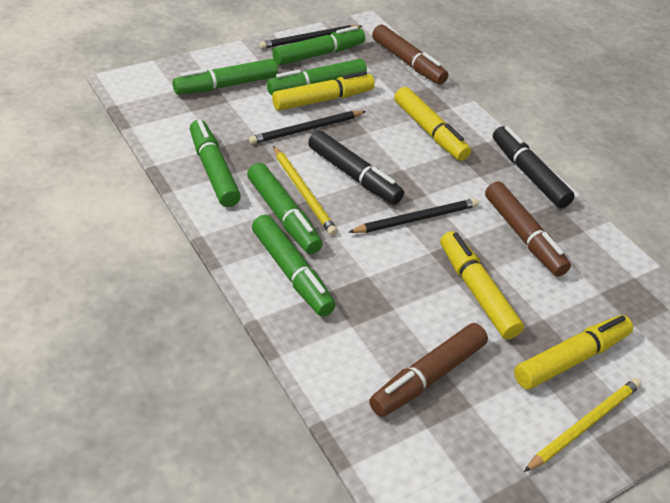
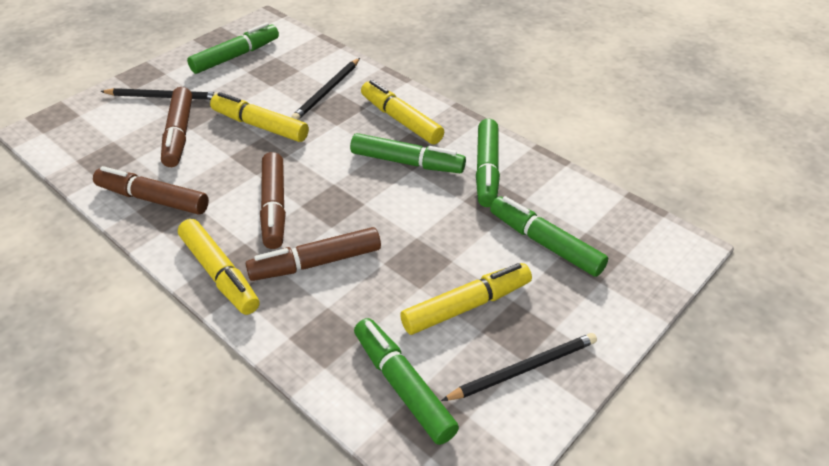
black marker: 2 -> 0
brown marker: 3 -> 4
green marker: 6 -> 5
yellow pencil: 2 -> 0

